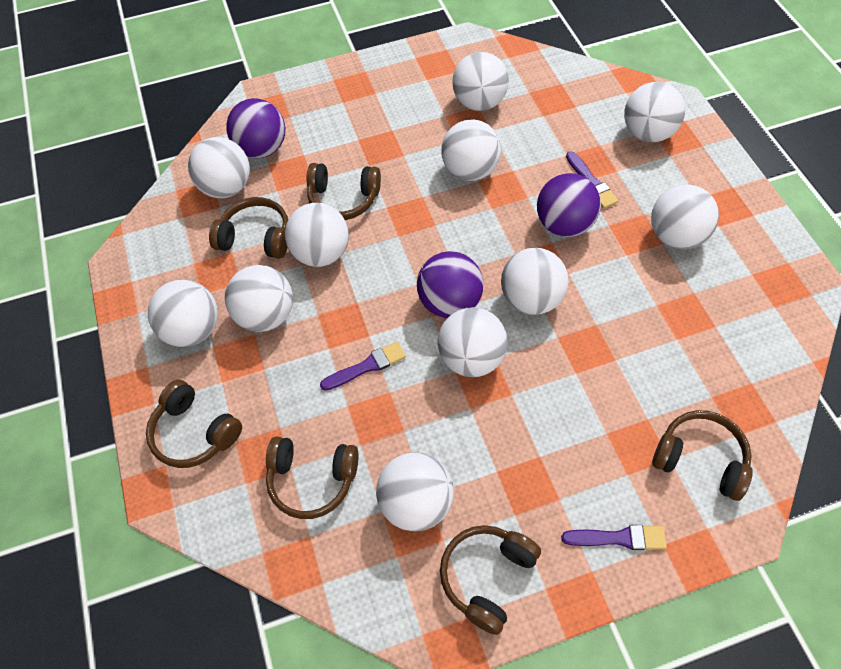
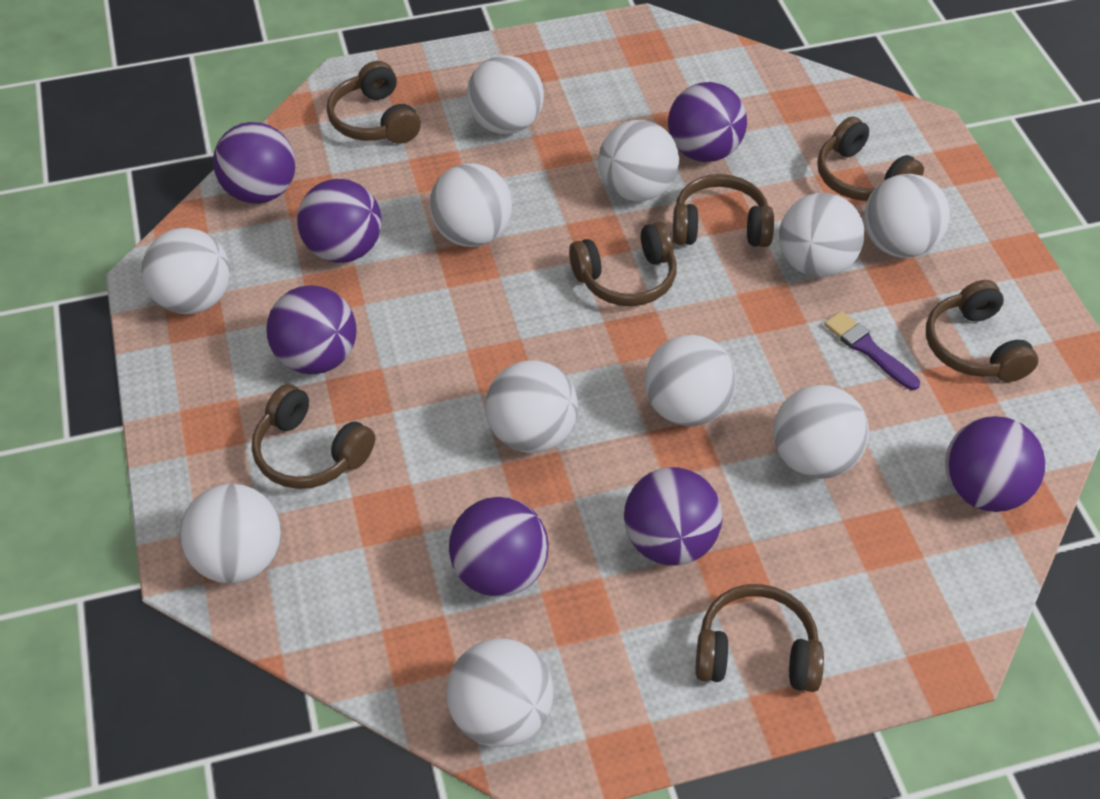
brown headphones: 6 -> 7
purple ball: 3 -> 7
purple brush: 3 -> 1

